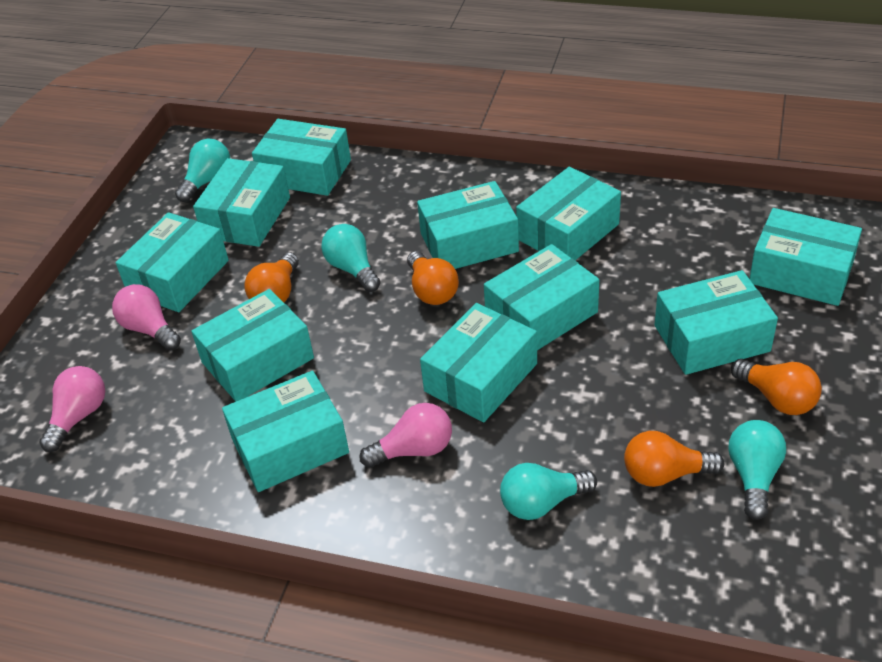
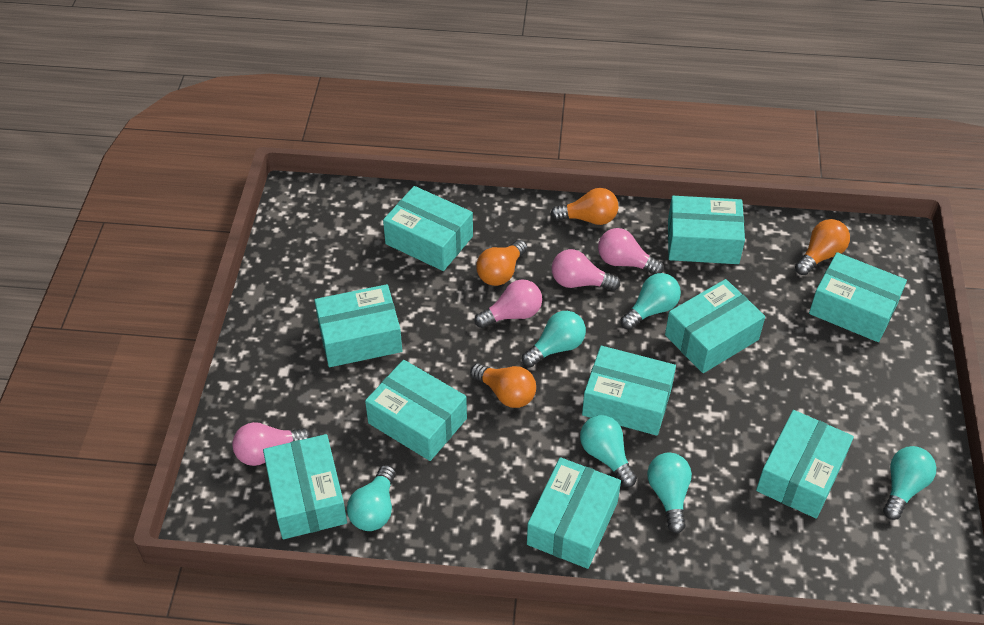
pink light bulb: 3 -> 4
turquoise box: 11 -> 10
turquoise light bulb: 4 -> 6

